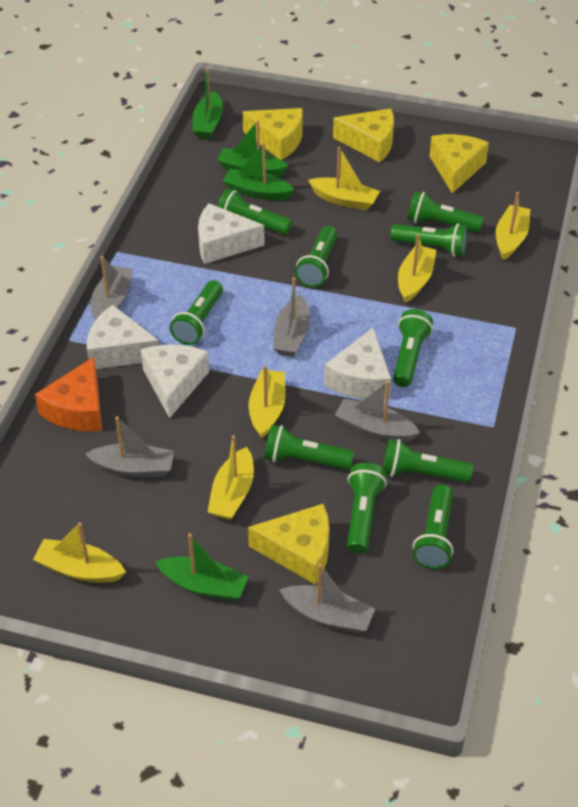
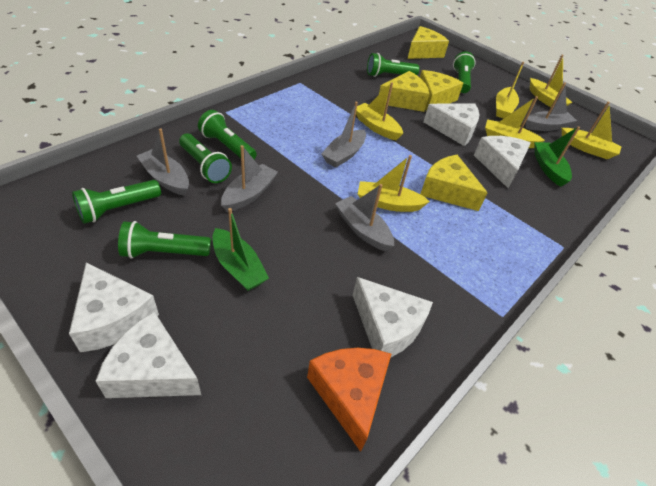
green boat: 4 -> 2
green flashlight: 10 -> 6
white cheese: 4 -> 5

